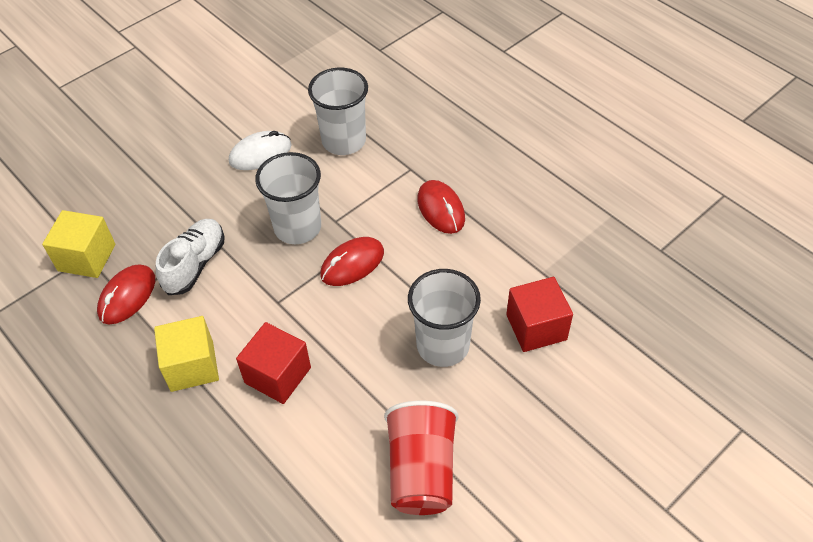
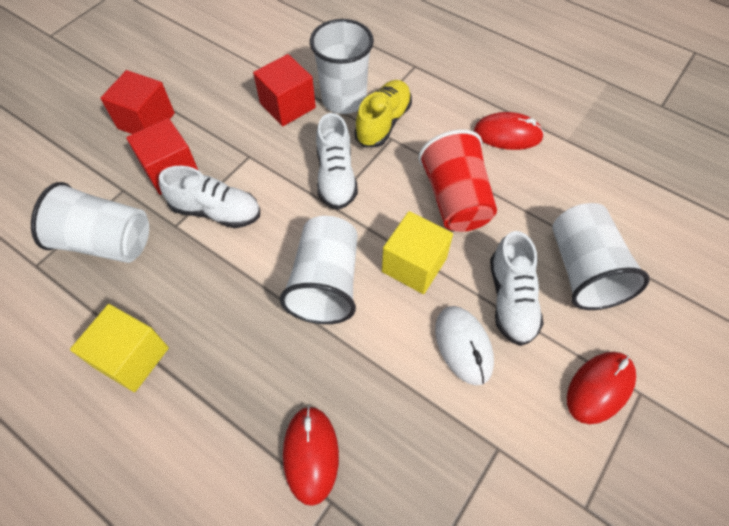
red cube: 2 -> 3
white cup: 3 -> 4
white shoe: 1 -> 3
yellow shoe: 0 -> 1

